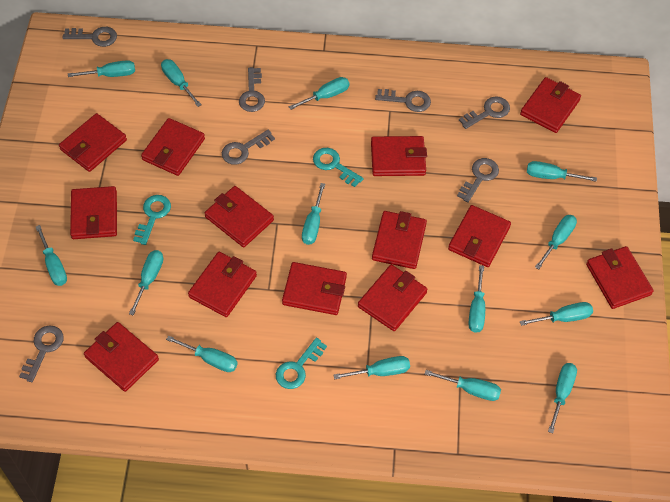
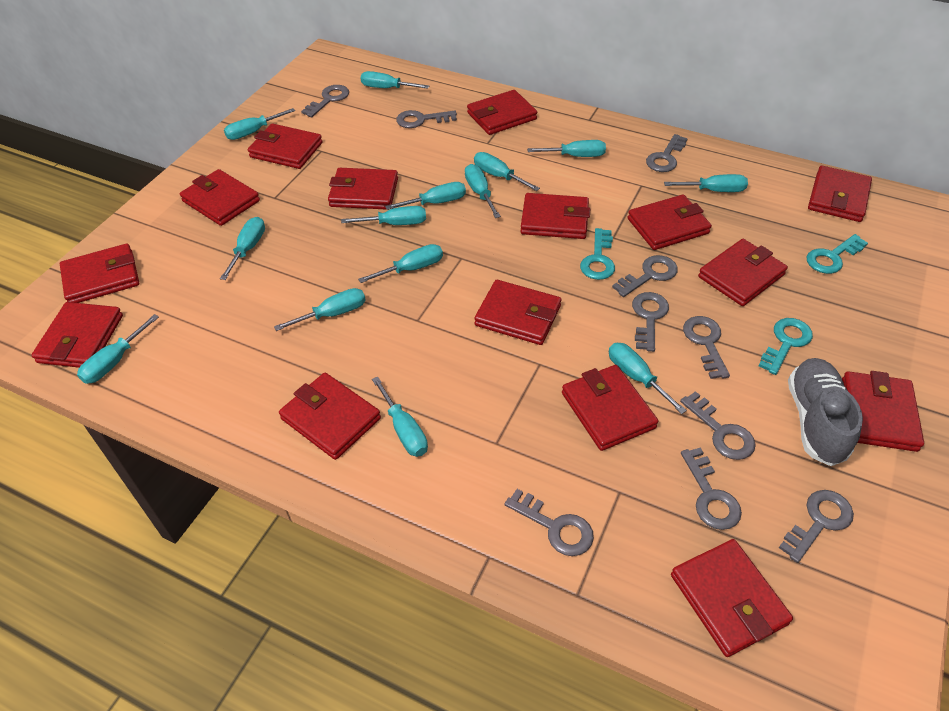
grey key: 7 -> 10
grey shoe: 0 -> 1
red wallet: 13 -> 15

